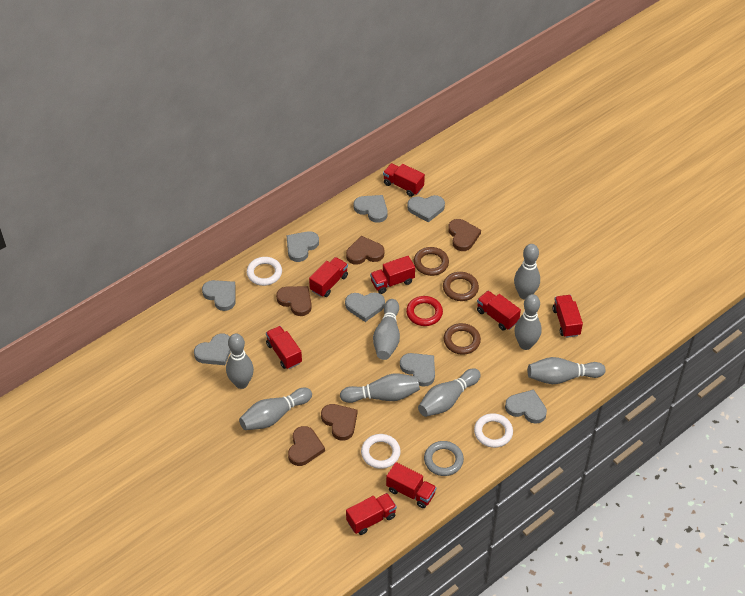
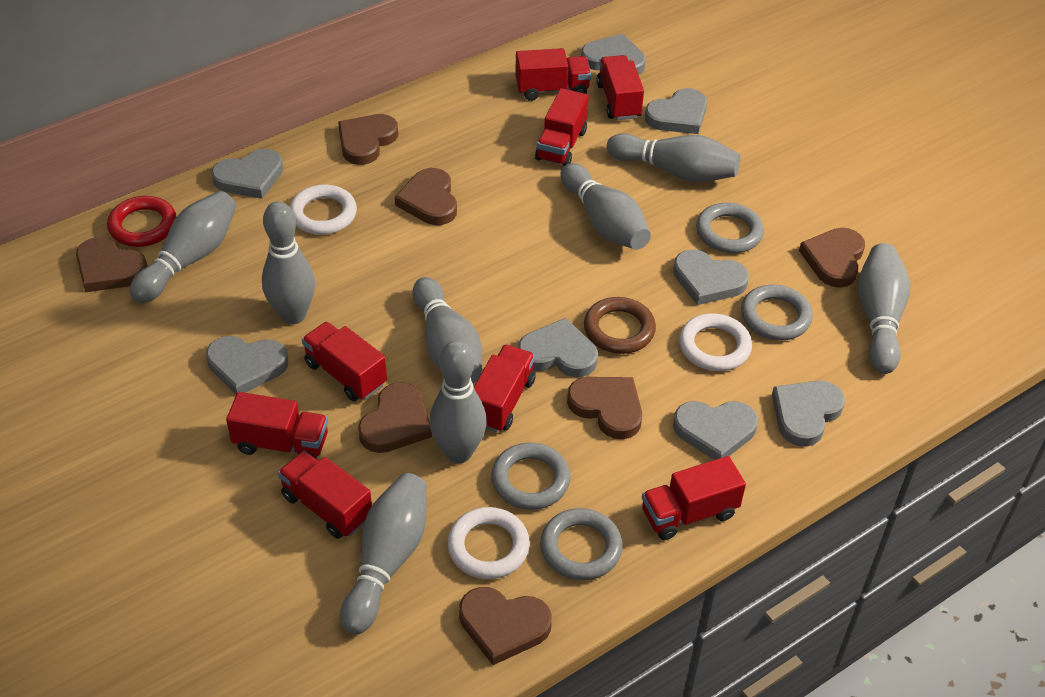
brown heart: 5 -> 7
brown ring: 3 -> 1
grey ring: 1 -> 4

